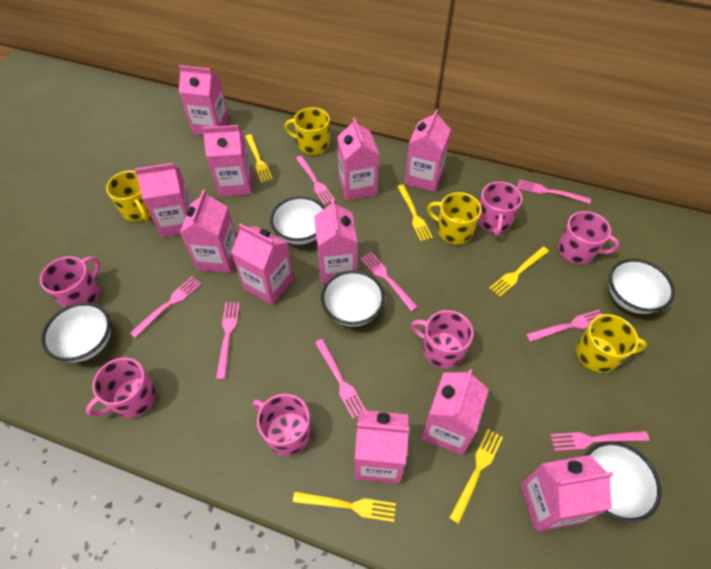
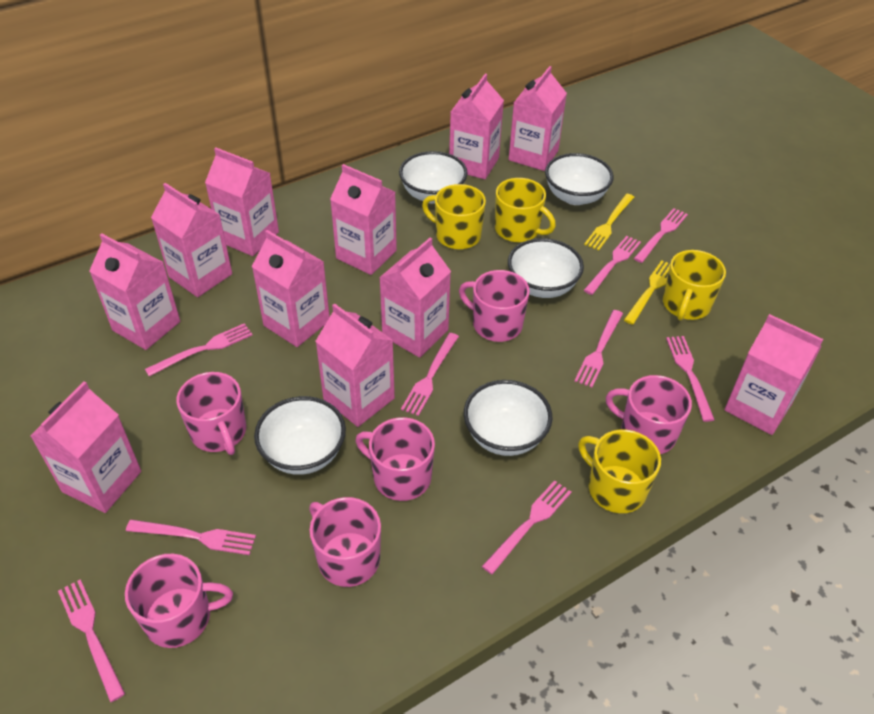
pink fork: 8 -> 9
yellow fork: 5 -> 2

